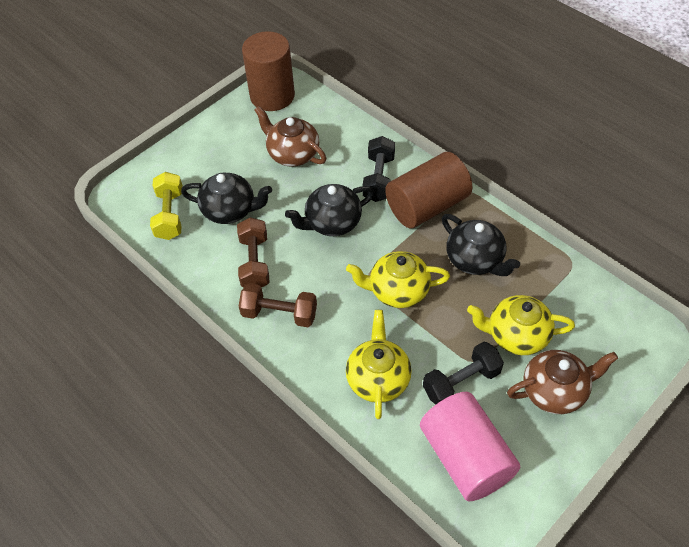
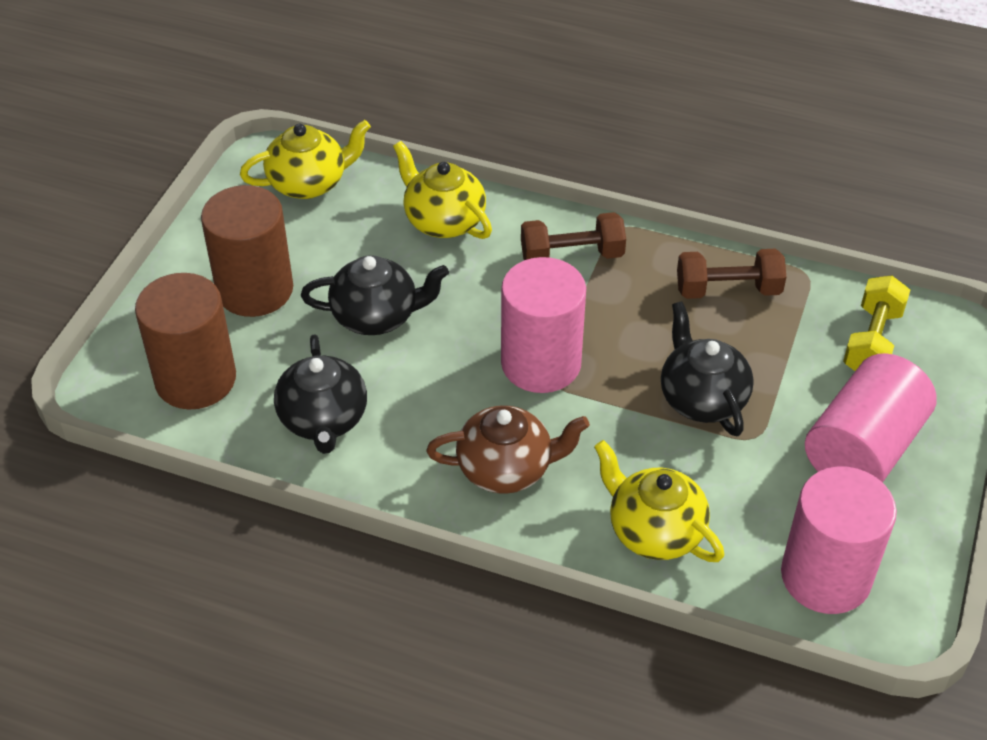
black dumbbell: 2 -> 0
brown teapot: 2 -> 1
pink cylinder: 1 -> 3

